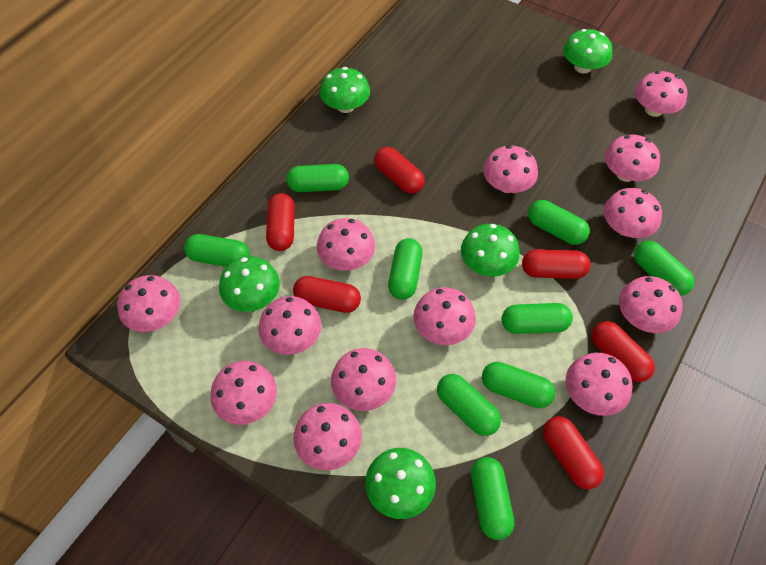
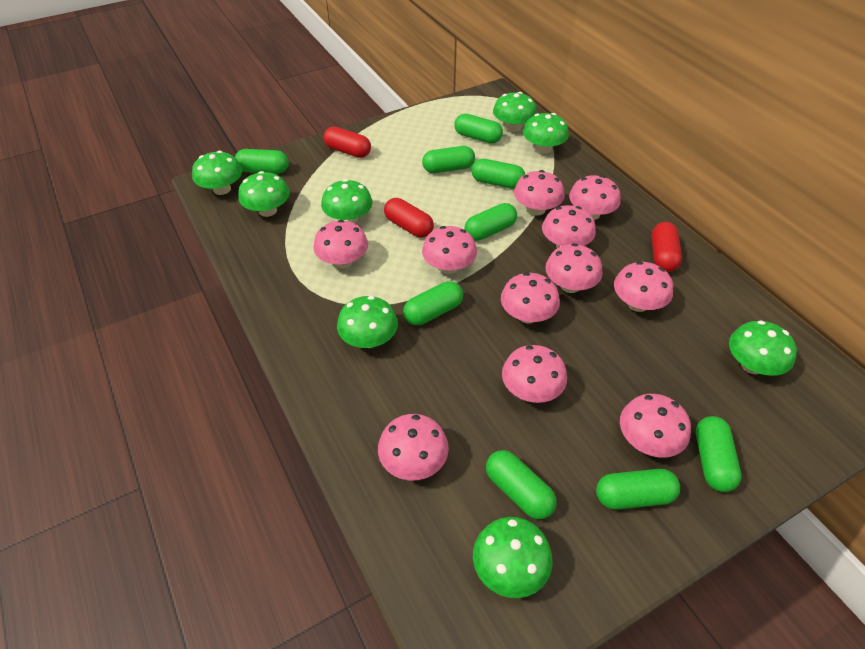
green mushroom: 5 -> 8
pink mushroom: 13 -> 11
red capsule: 6 -> 3

